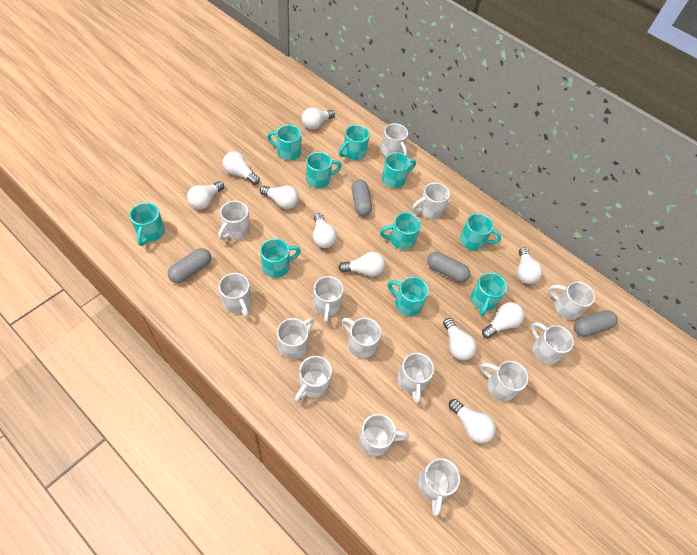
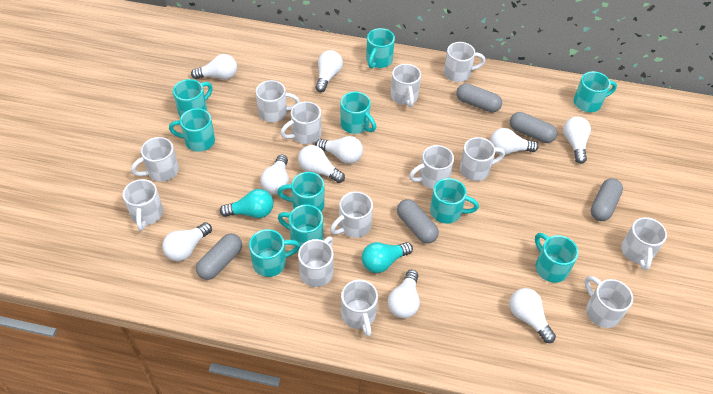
grey capsule: 4 -> 5
turquoise light bulb: 0 -> 2
white mug: 14 -> 13

